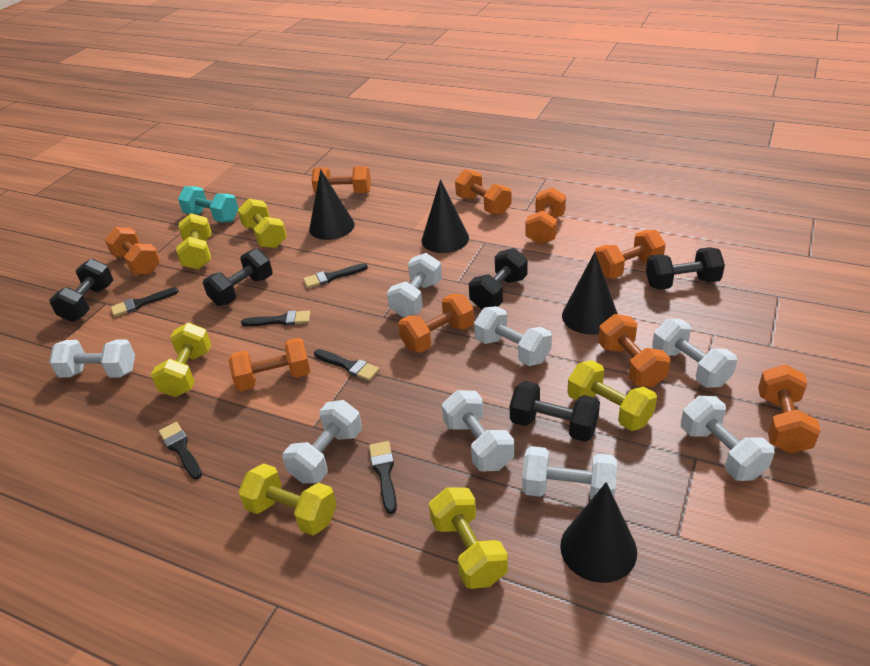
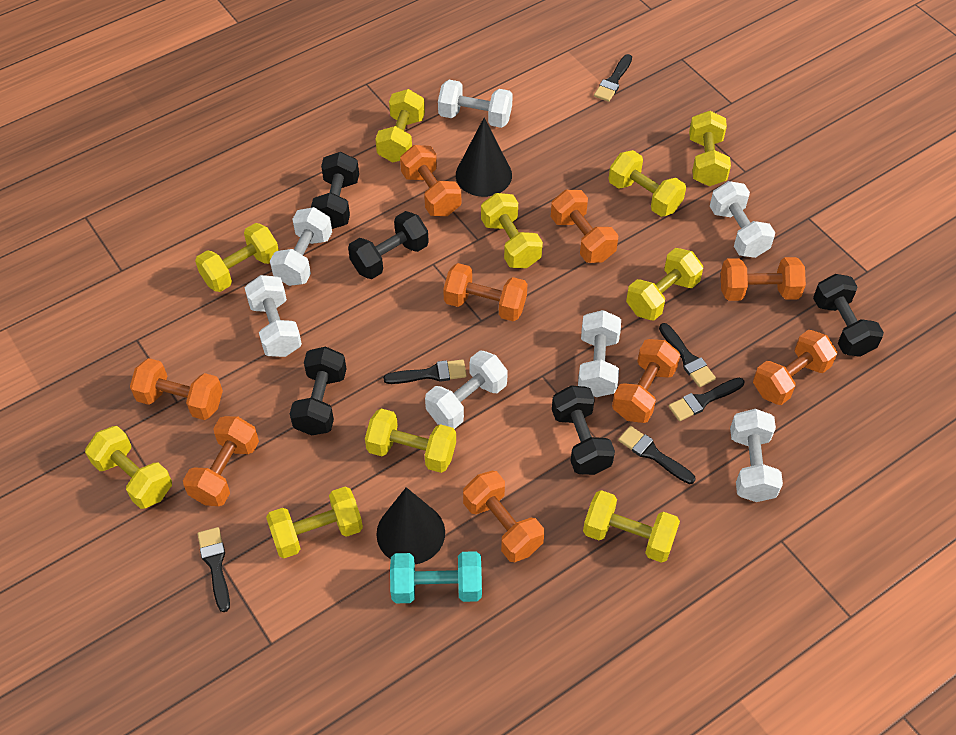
black cone: 4 -> 2
white dumbbell: 8 -> 7
yellow dumbbell: 6 -> 10

